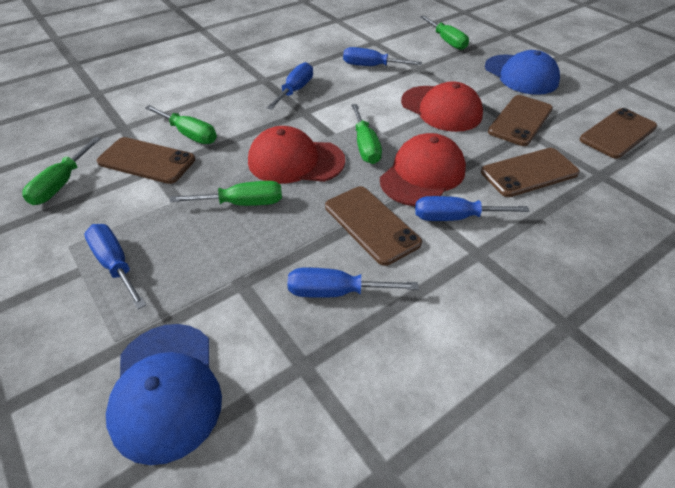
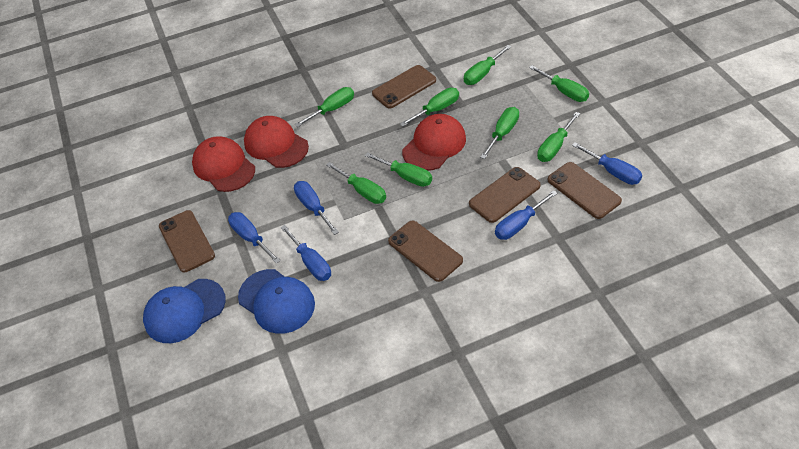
green screwdriver: 5 -> 8

